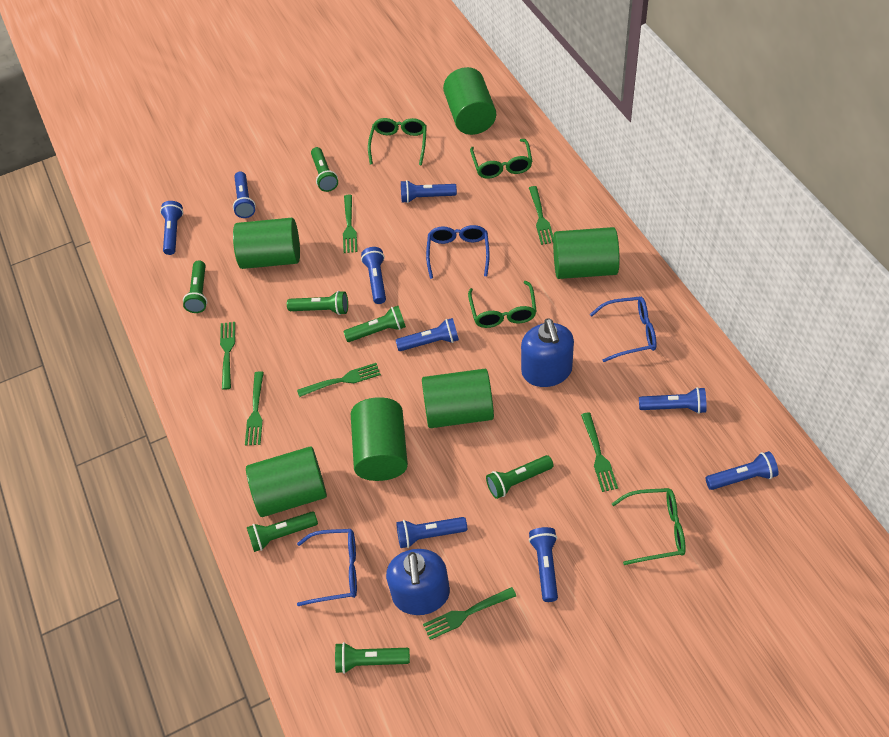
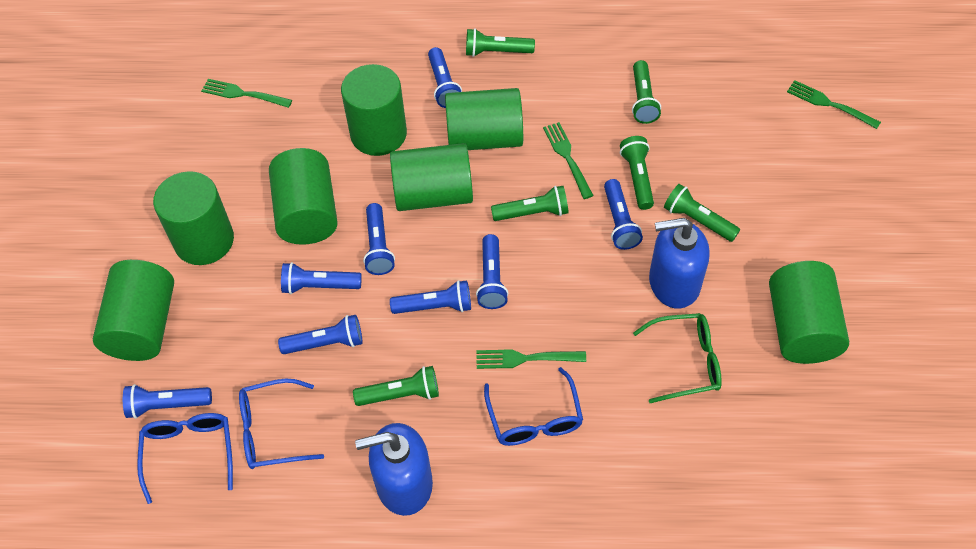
blue flashlight: 9 -> 8
green cylinder: 6 -> 7
green flashlight: 7 -> 6
green fork: 7 -> 4
green glasses: 4 -> 1

